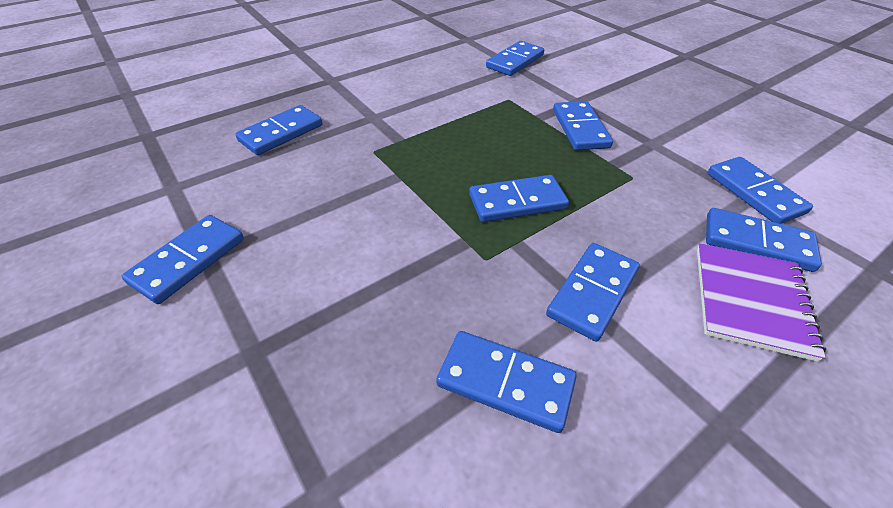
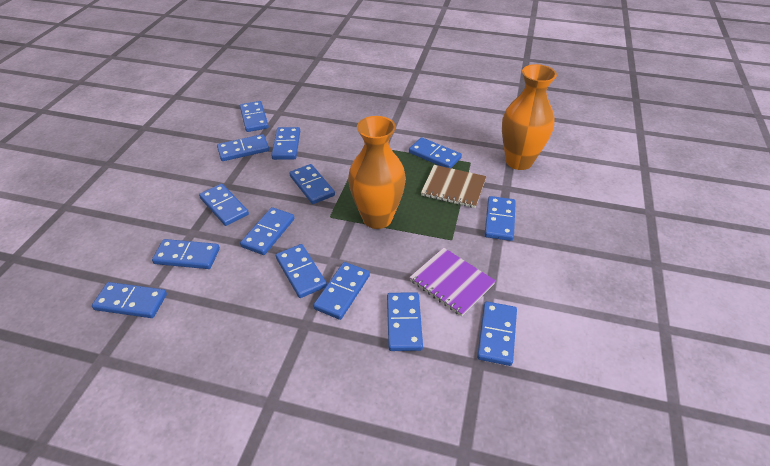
blue domino: 9 -> 14
brown notebook: 0 -> 1
orange vase: 0 -> 2

